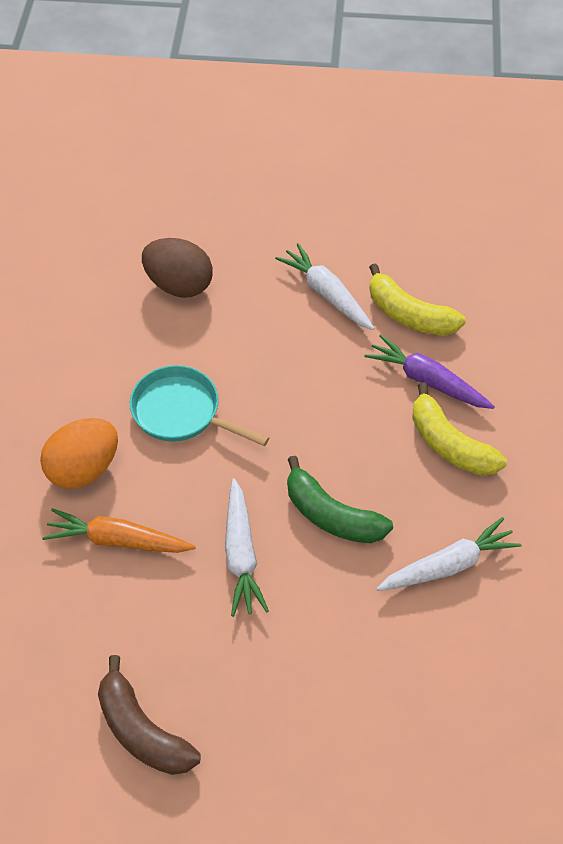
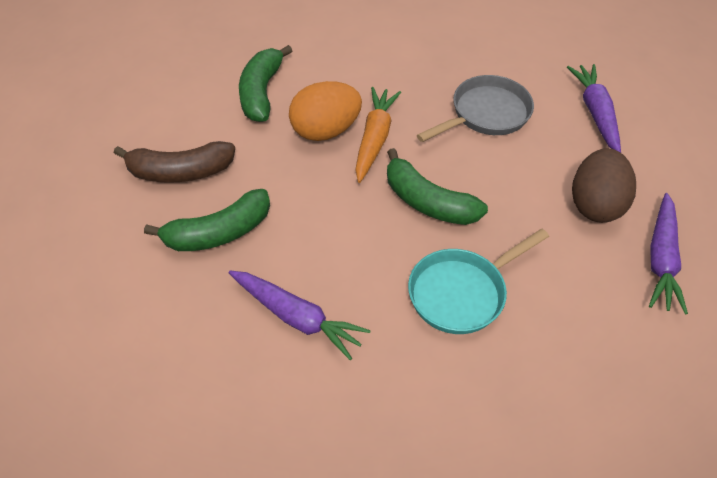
green banana: 1 -> 3
grey pan: 0 -> 1
purple carrot: 1 -> 3
white carrot: 3 -> 0
yellow banana: 2 -> 0

